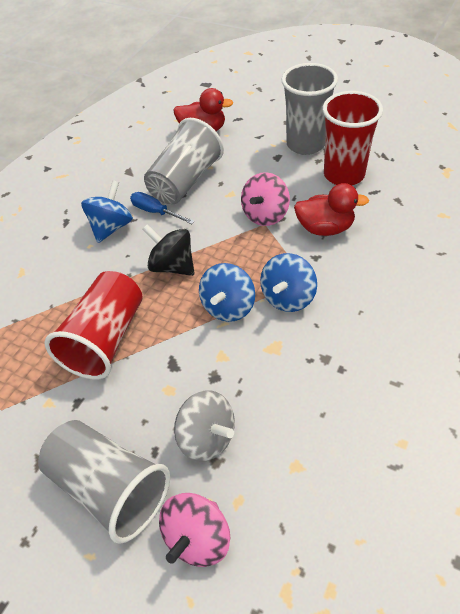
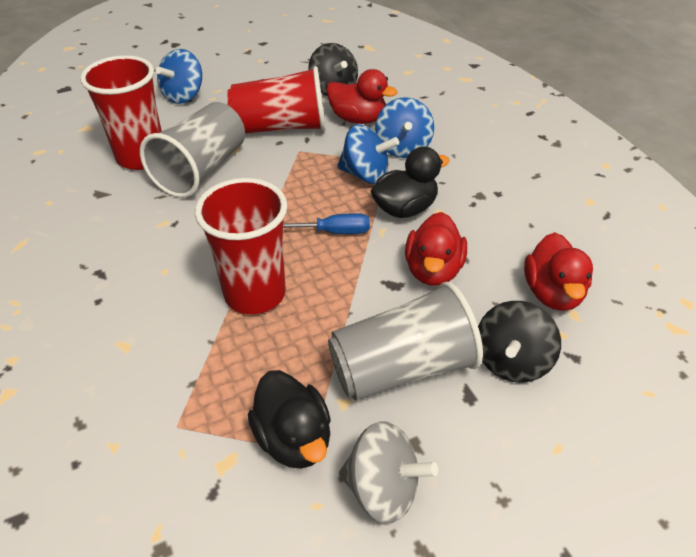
black duck: 0 -> 2
black spinning top: 1 -> 2
grey cup: 3 -> 2
pink spinning top: 2 -> 0
red cup: 2 -> 3
red duck: 2 -> 3

